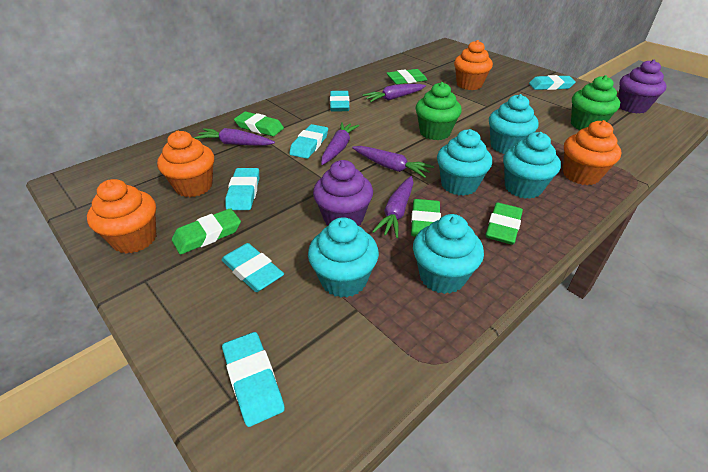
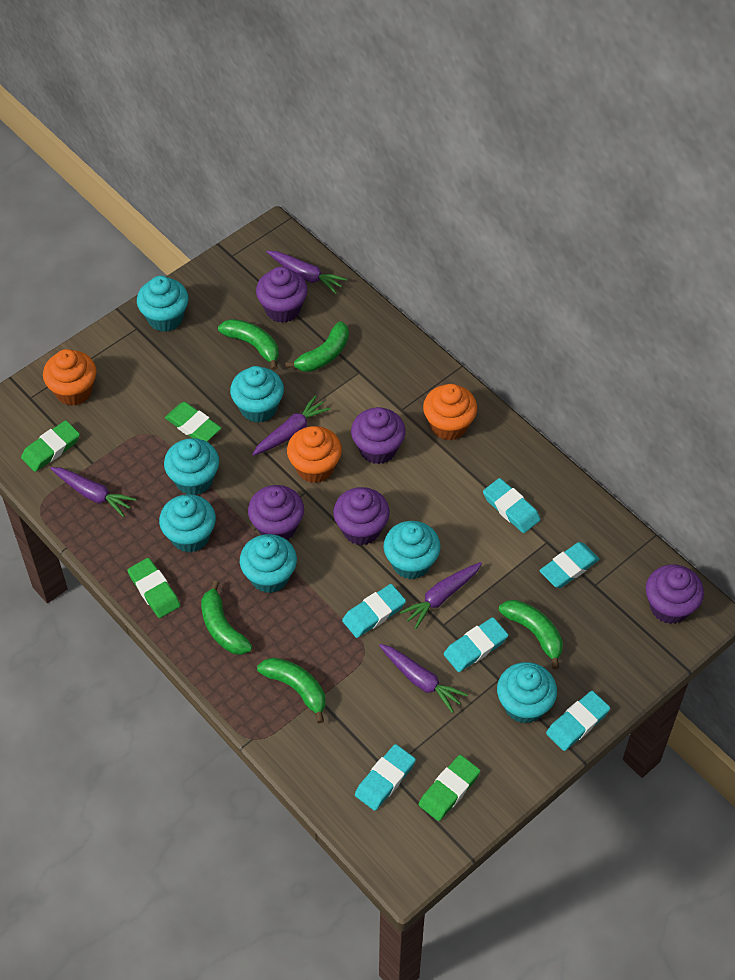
green banana: 0 -> 5
green cupcake: 2 -> 0
green eraser: 5 -> 4
orange cupcake: 4 -> 3
purple cupcake: 2 -> 5
turquoise cupcake: 5 -> 7

